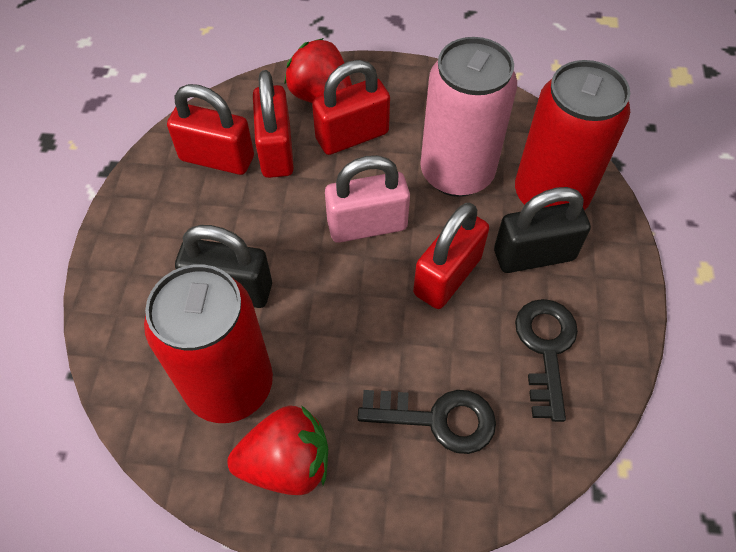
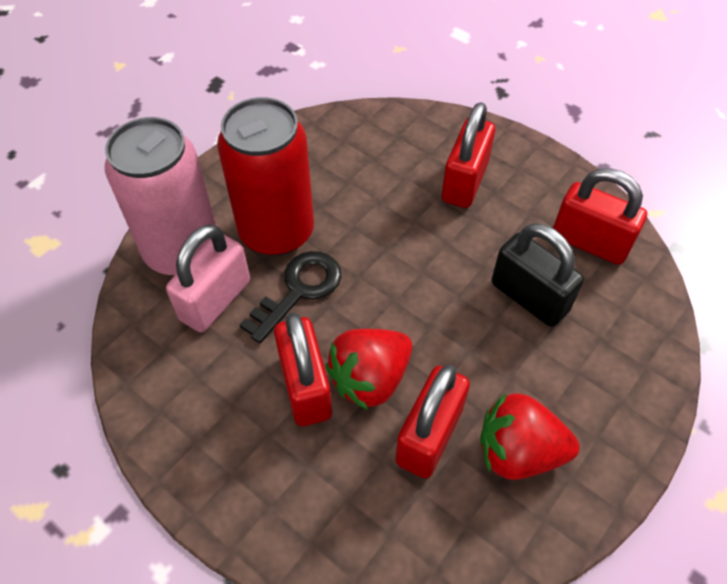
black key: 2 -> 1
black padlock: 2 -> 1
red can: 2 -> 1

